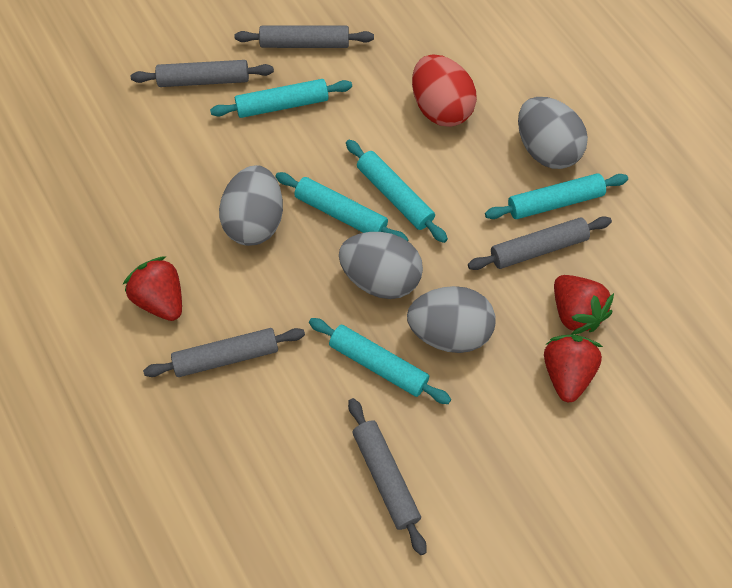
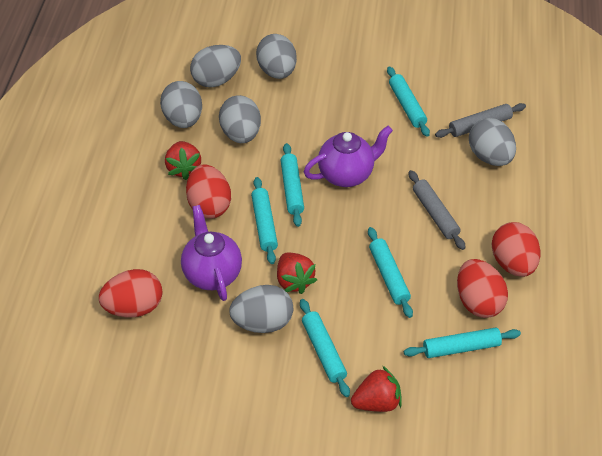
grey egg: 4 -> 6
grey rolling pin: 5 -> 2
purple teapot: 0 -> 2
red egg: 1 -> 4
turquoise rolling pin: 5 -> 6

